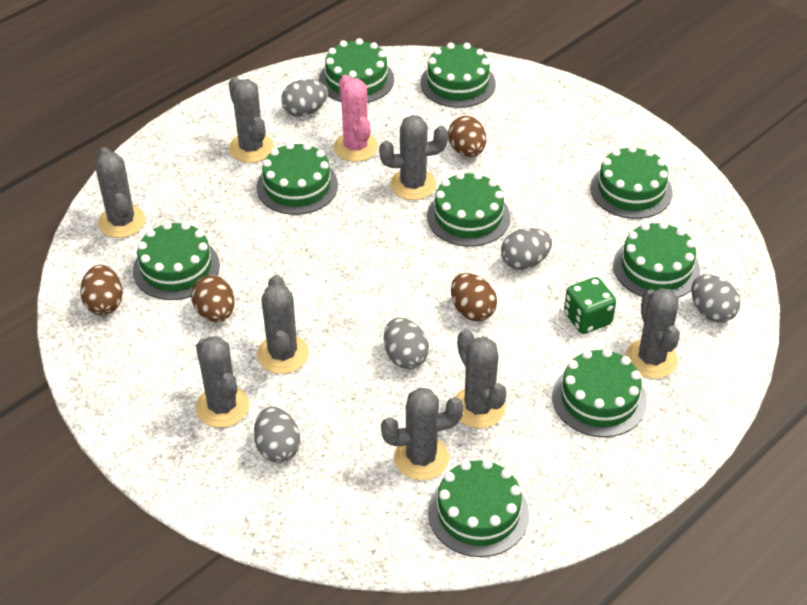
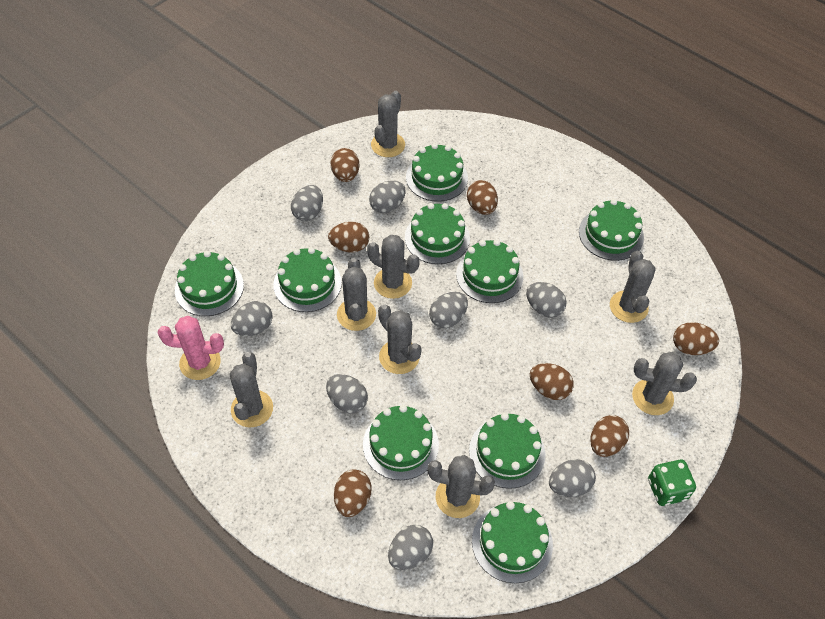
brown egg: 4 -> 7
grey egg: 5 -> 8

